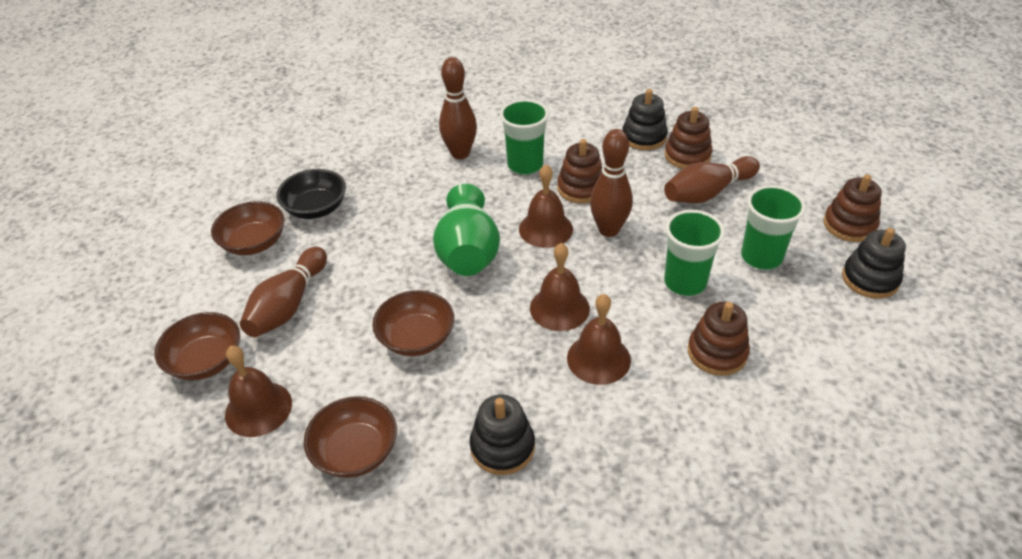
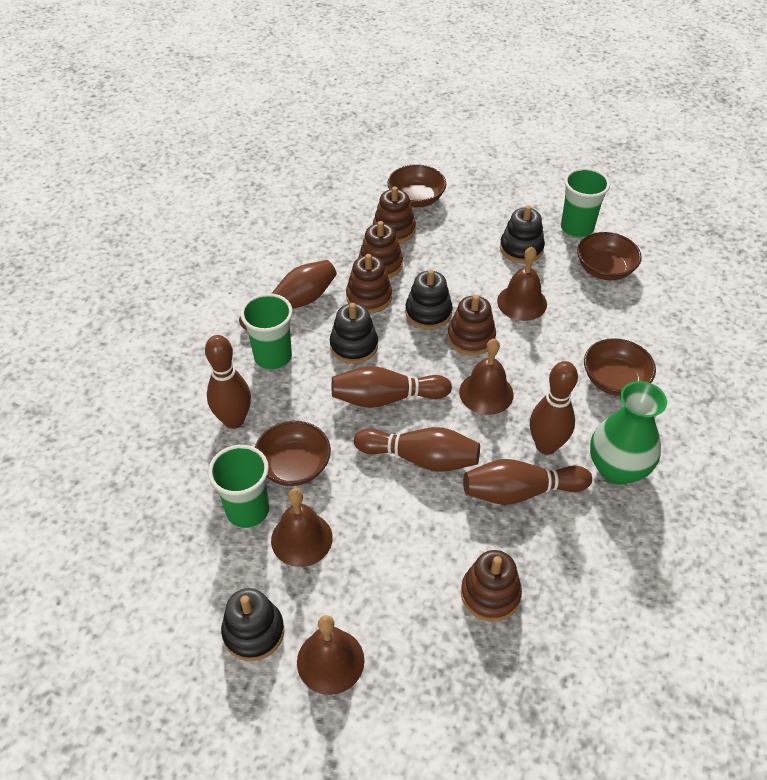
black bowl: 1 -> 0
black stacking toy: 3 -> 4
brown bowling pin: 4 -> 6
brown stacking toy: 4 -> 5

